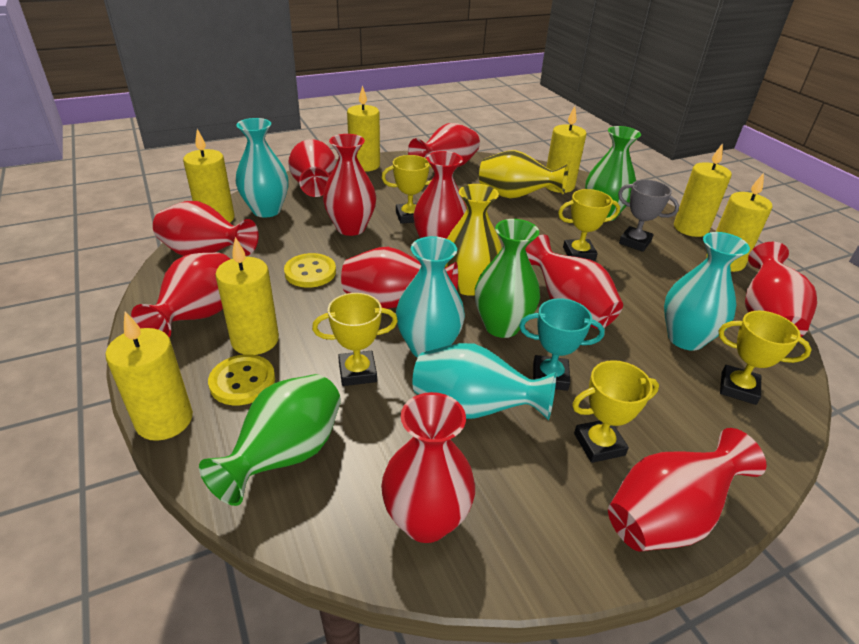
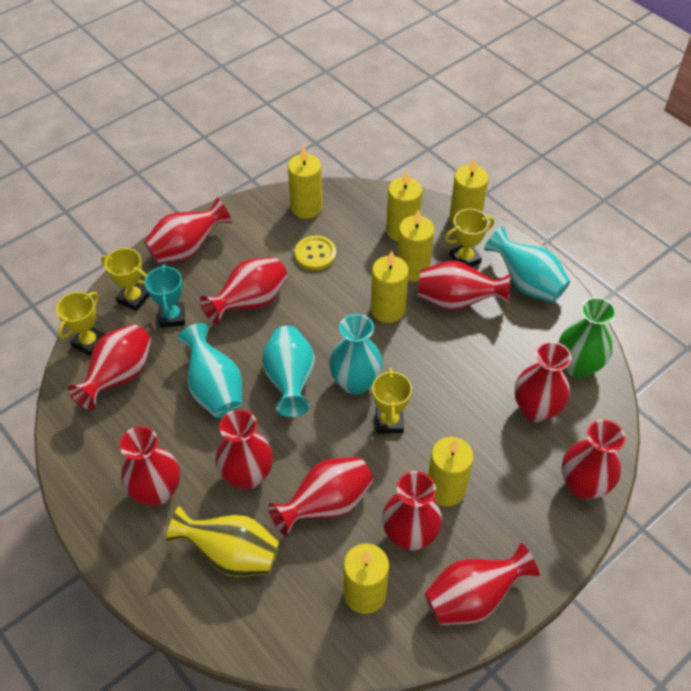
green vase: 3 -> 1
grey trophy: 1 -> 0
yellow button: 2 -> 1
yellow trophy: 5 -> 4
yellow vase: 2 -> 1

